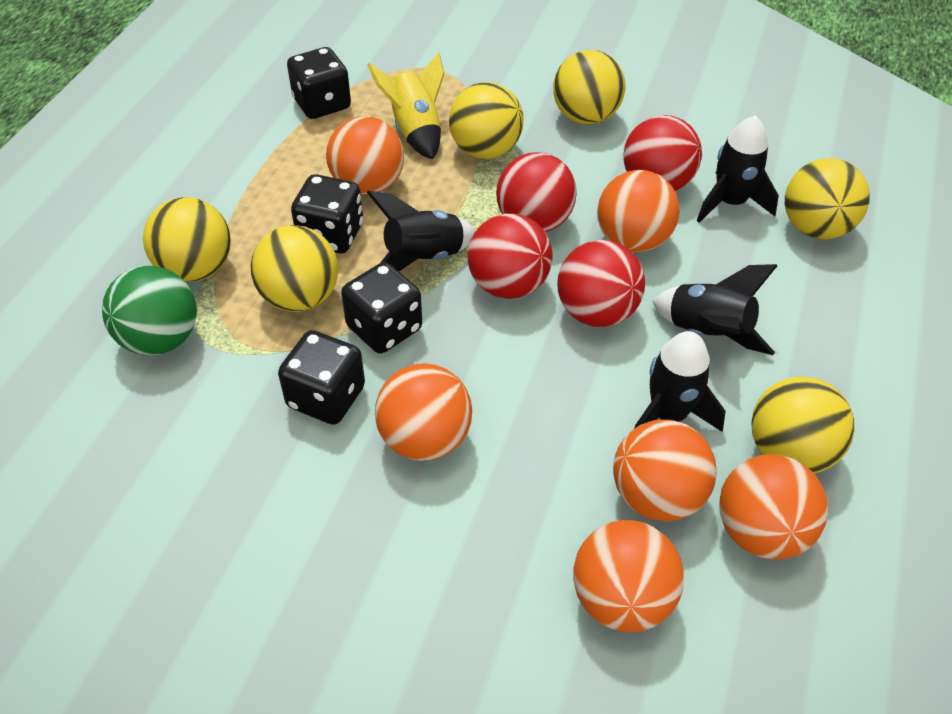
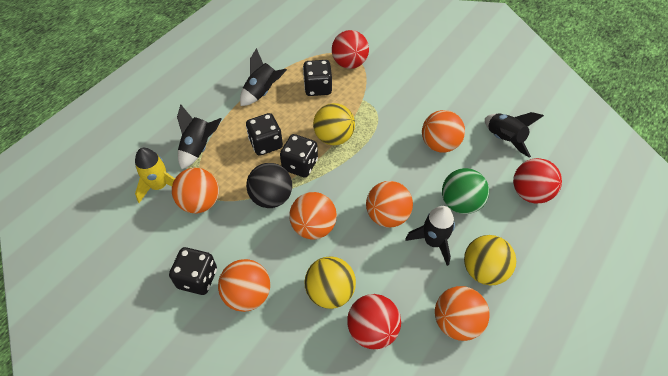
black ball: 0 -> 1
red ball: 4 -> 3
yellow ball: 6 -> 3

